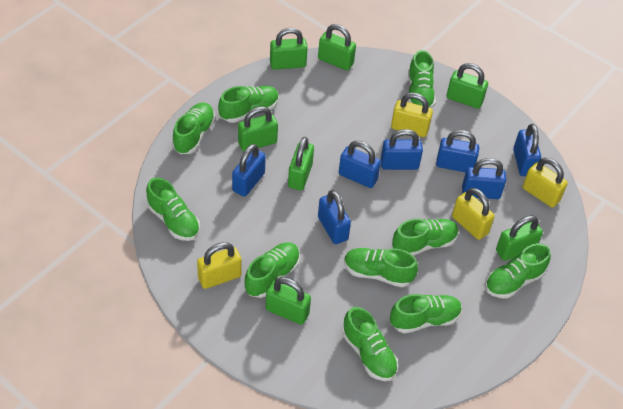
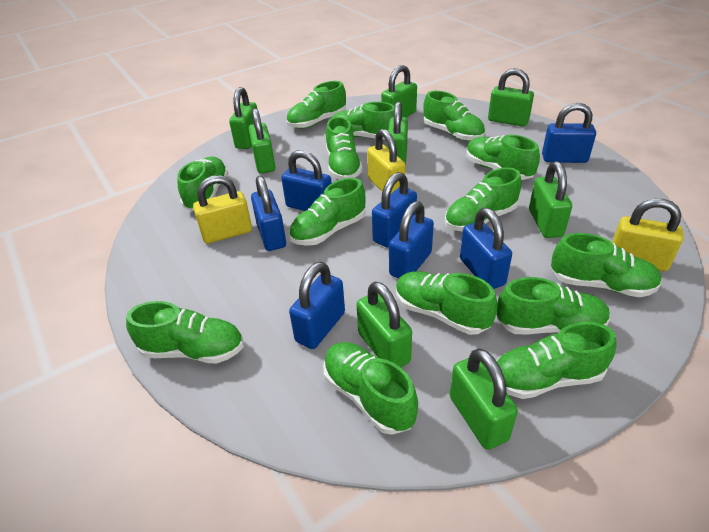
green padlock: 7 -> 8
green shoe: 10 -> 14
yellow padlock: 4 -> 3

